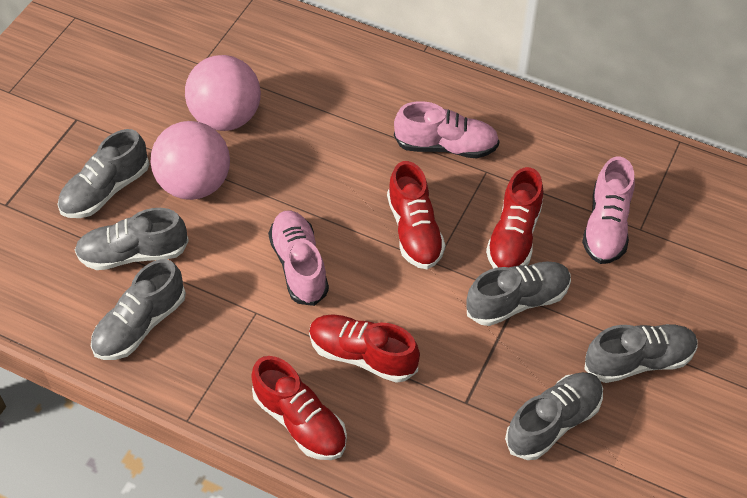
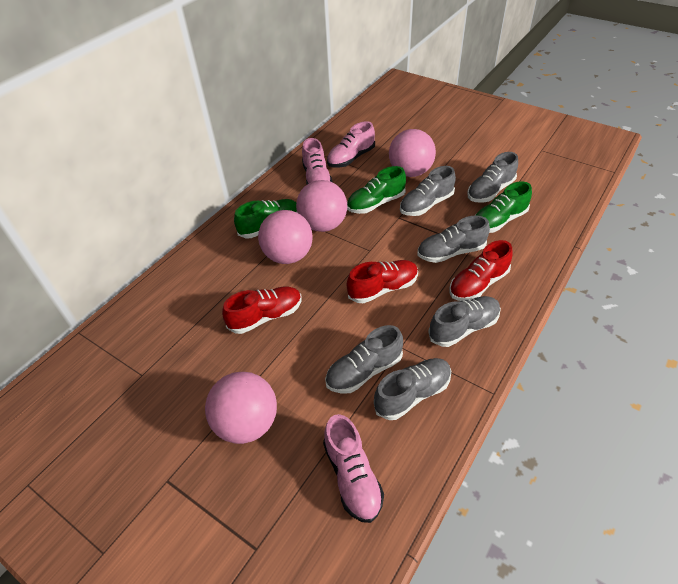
green shoe: 0 -> 3
pink ball: 2 -> 4
red shoe: 4 -> 3

